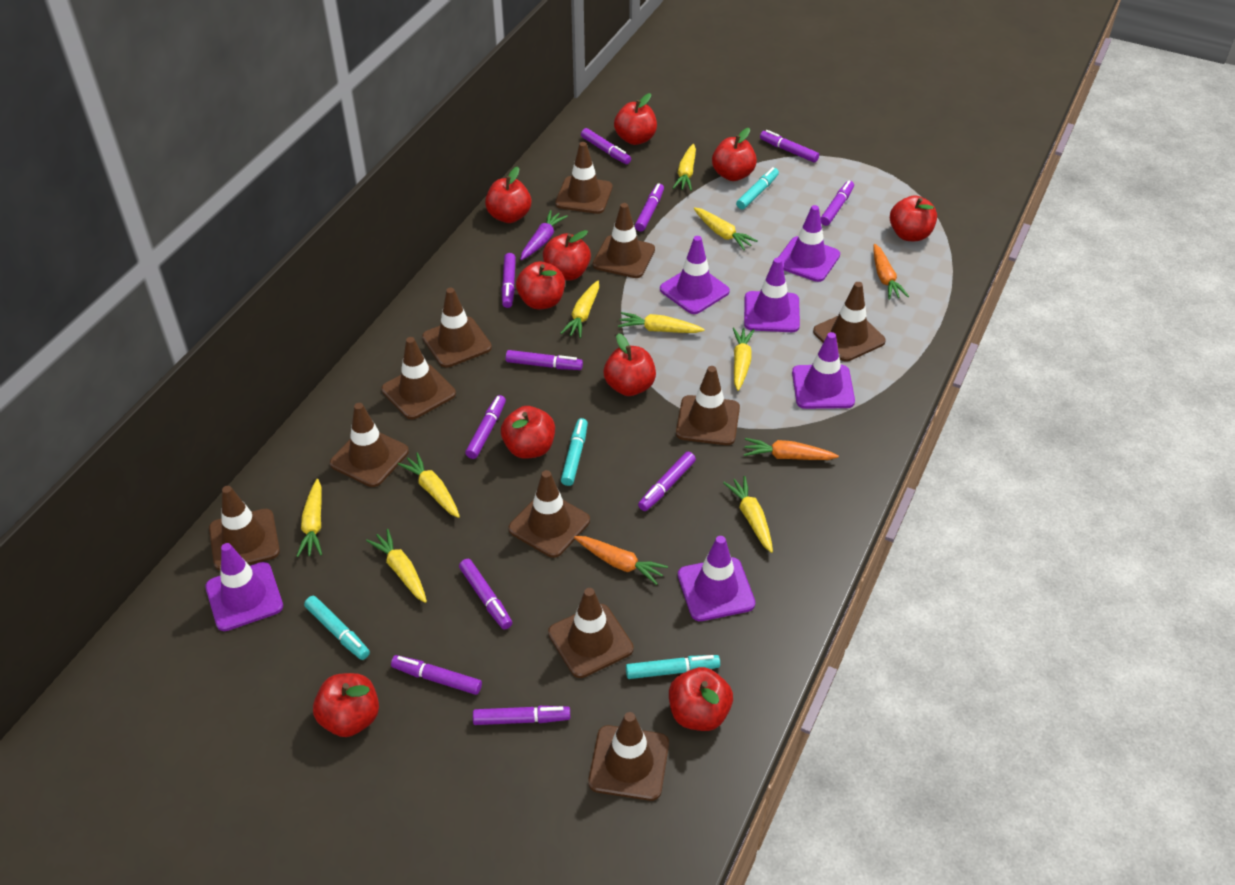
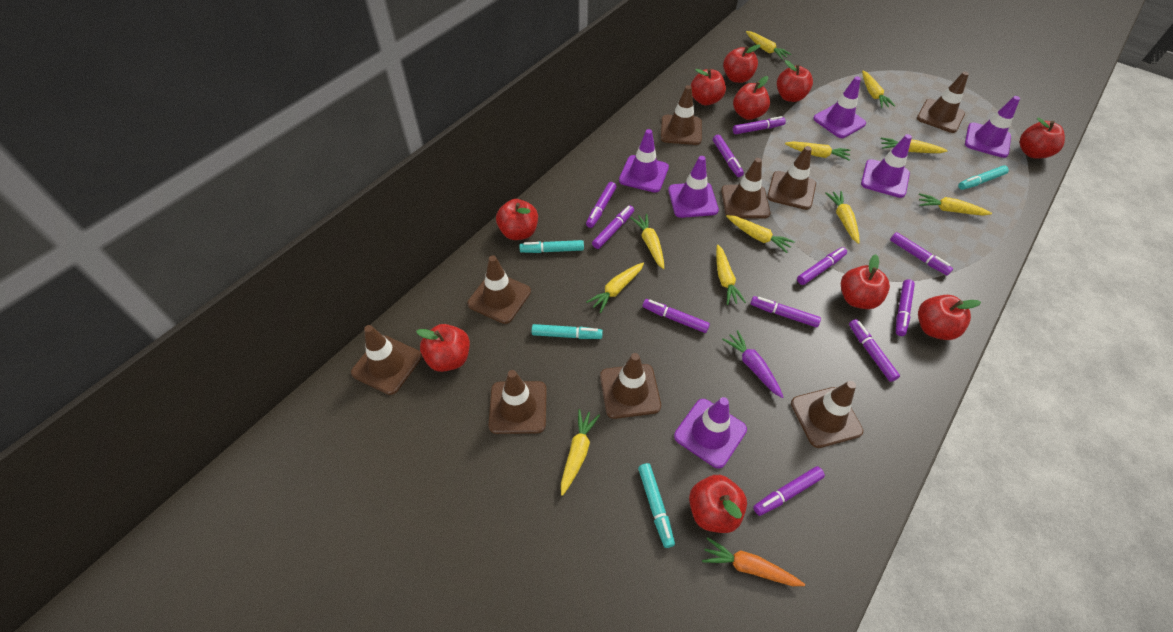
brown traffic cone: 11 -> 9
orange carrot: 3 -> 1
yellow carrot: 9 -> 11

